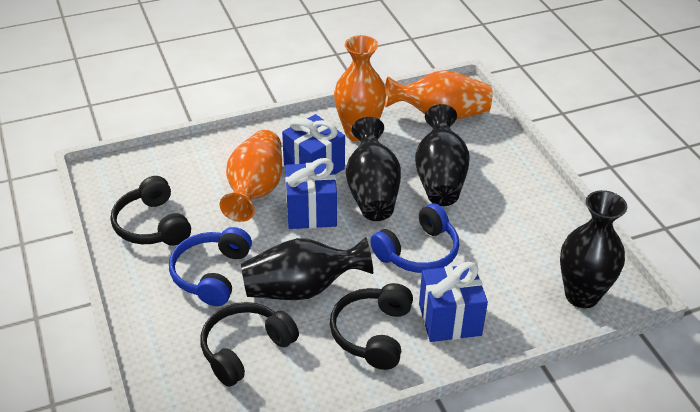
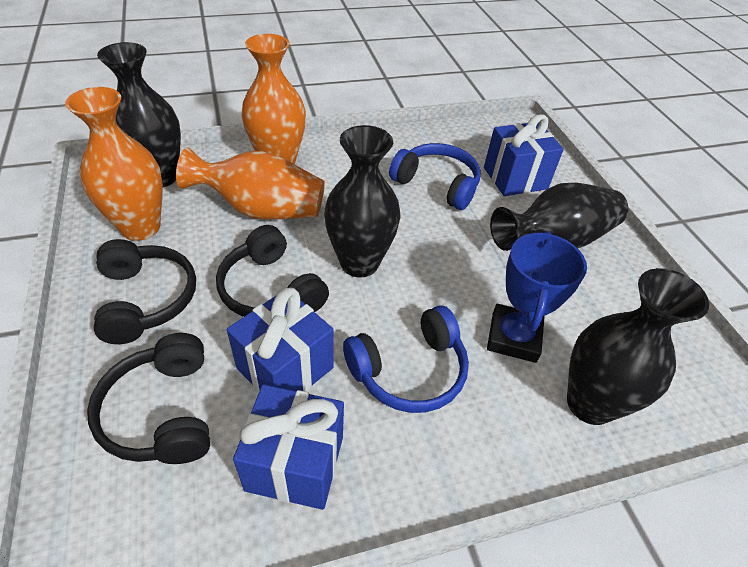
blue trophy: 0 -> 1

